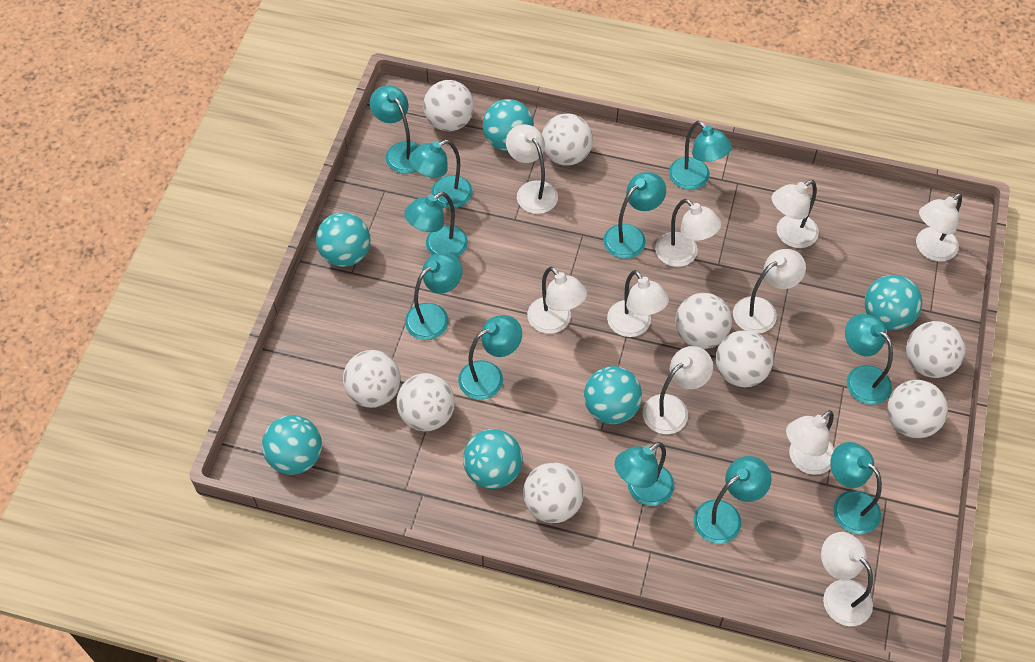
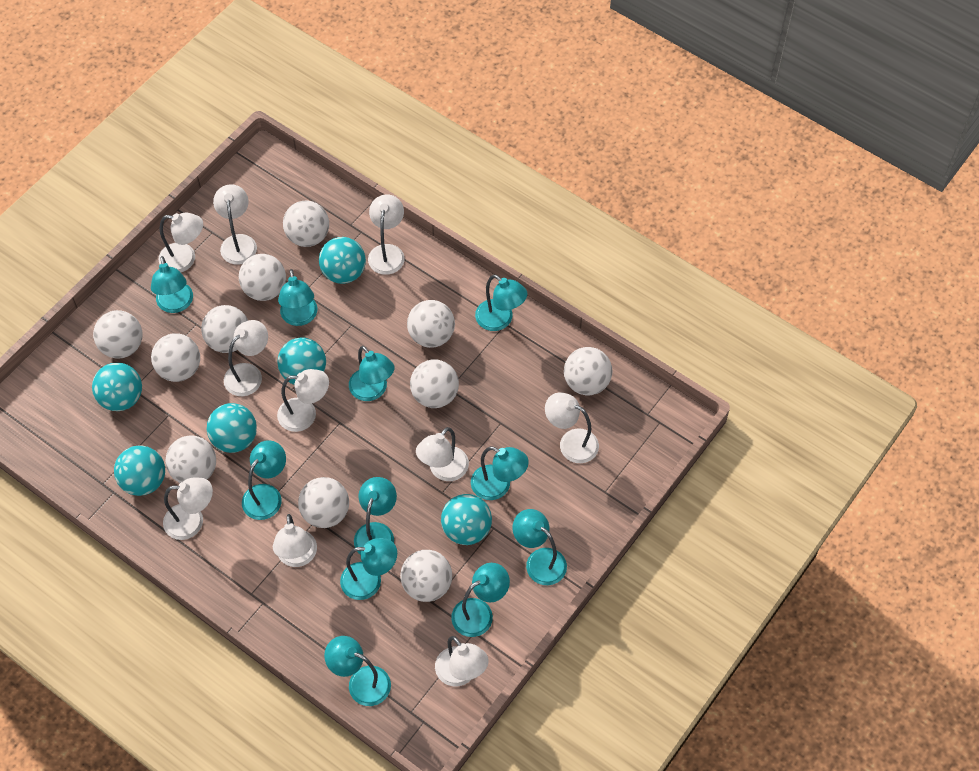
white ball: 9 -> 11

